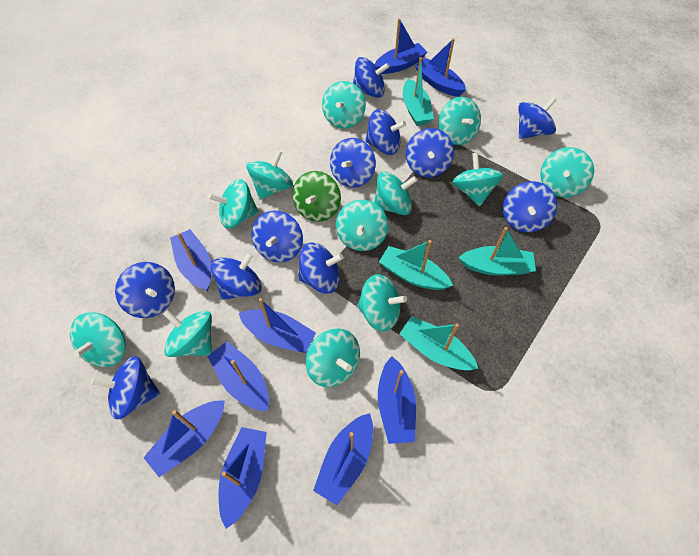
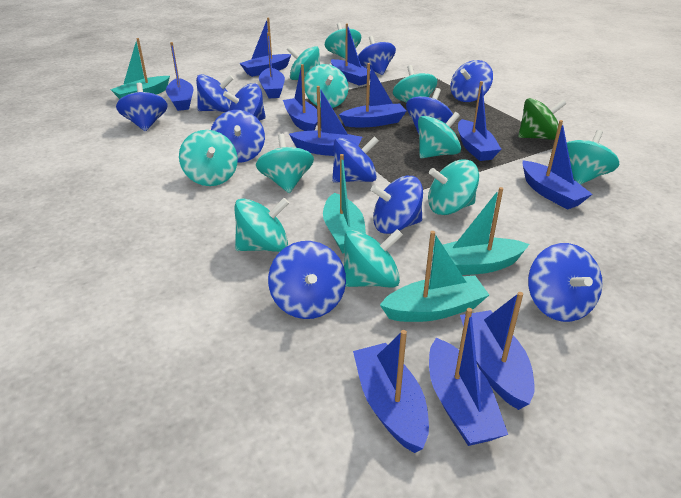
blue boat: 9 -> 12
turquoise spinning top: 12 -> 11

